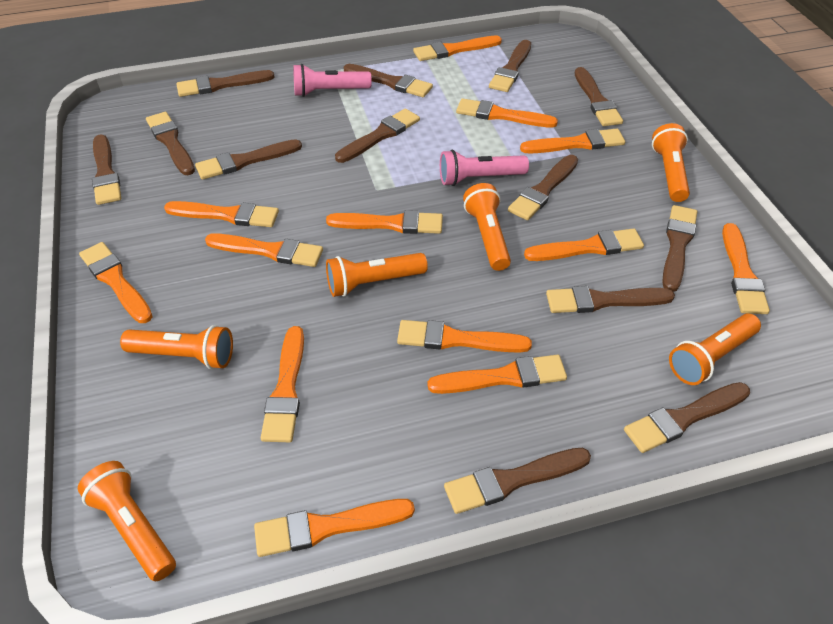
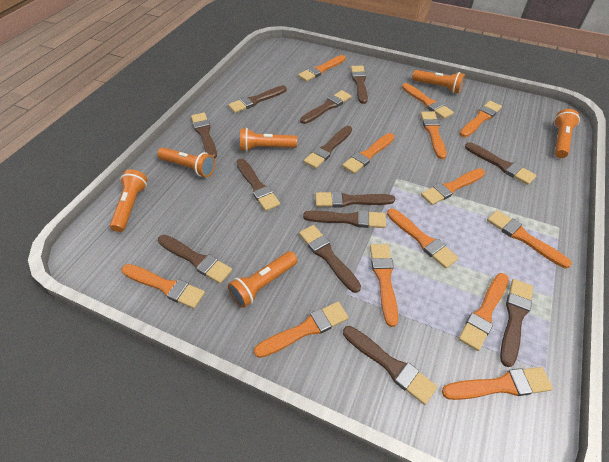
pink flashlight: 2 -> 0

